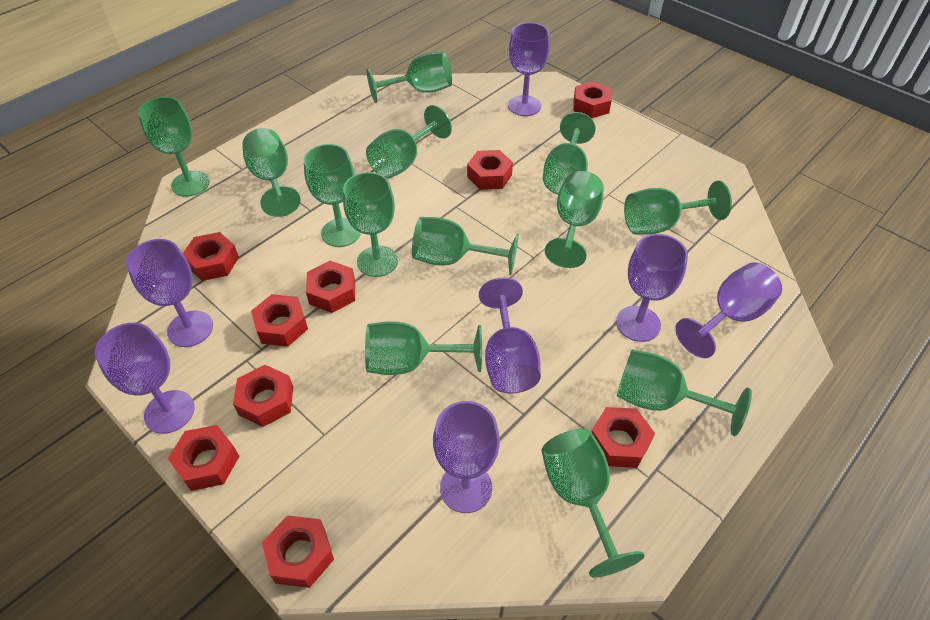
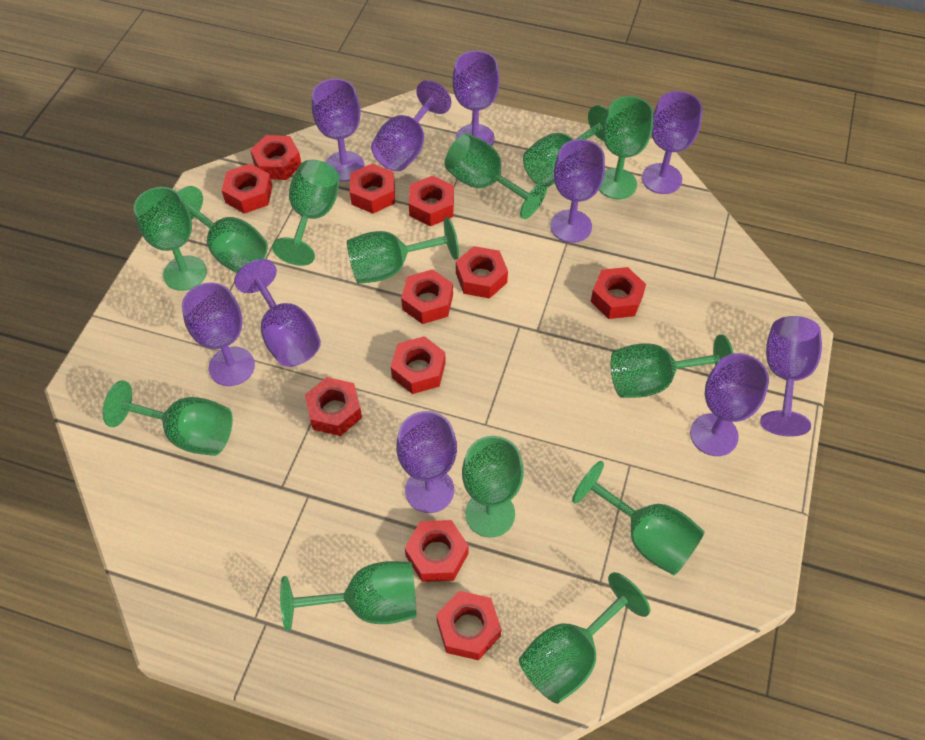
purple goblet: 7 -> 10
red nut: 9 -> 11

